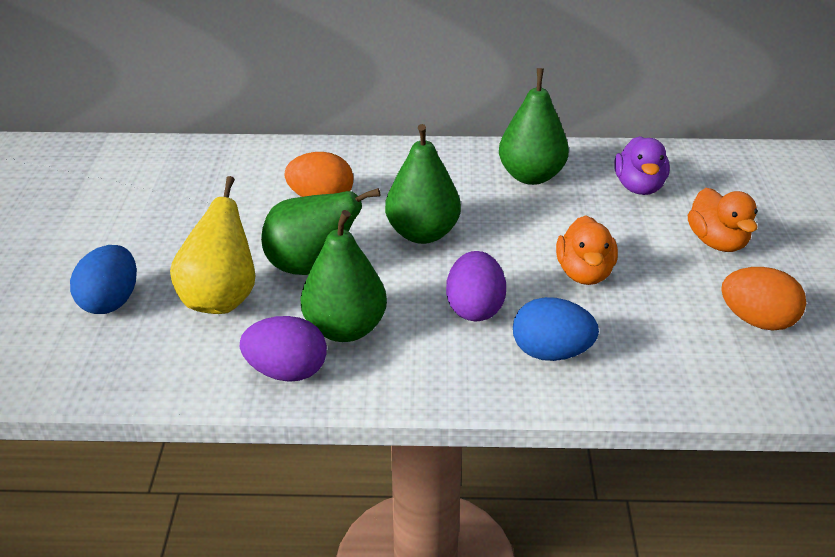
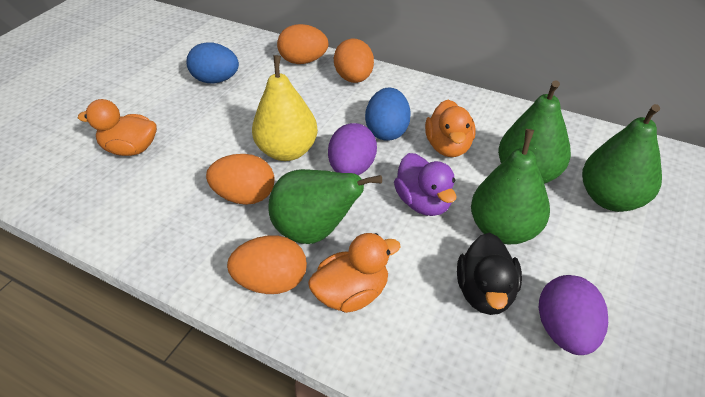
black duck: 0 -> 1
orange duck: 2 -> 3
orange egg: 2 -> 4

